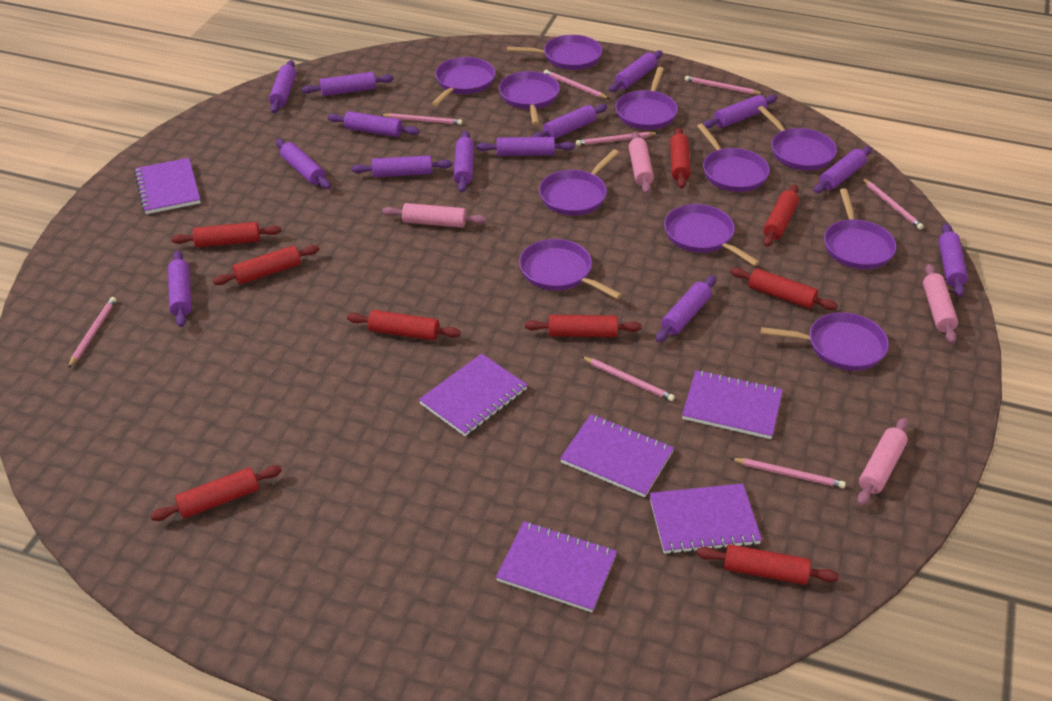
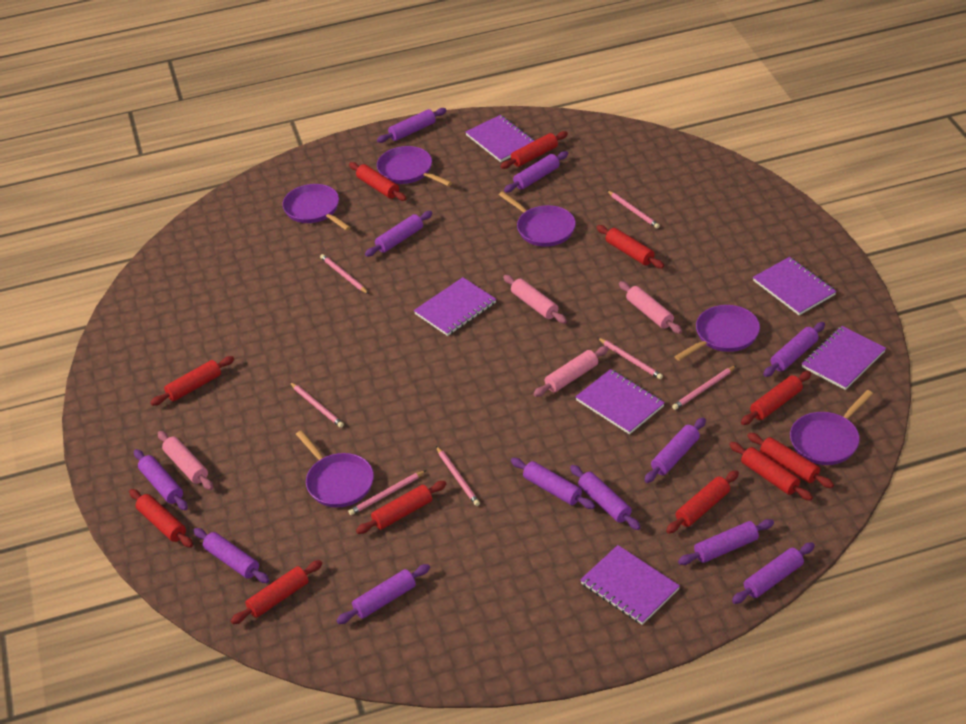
pink pencil: 8 -> 7
purple pan: 11 -> 6
purple rolling pin: 14 -> 12
red rolling pin: 9 -> 11

